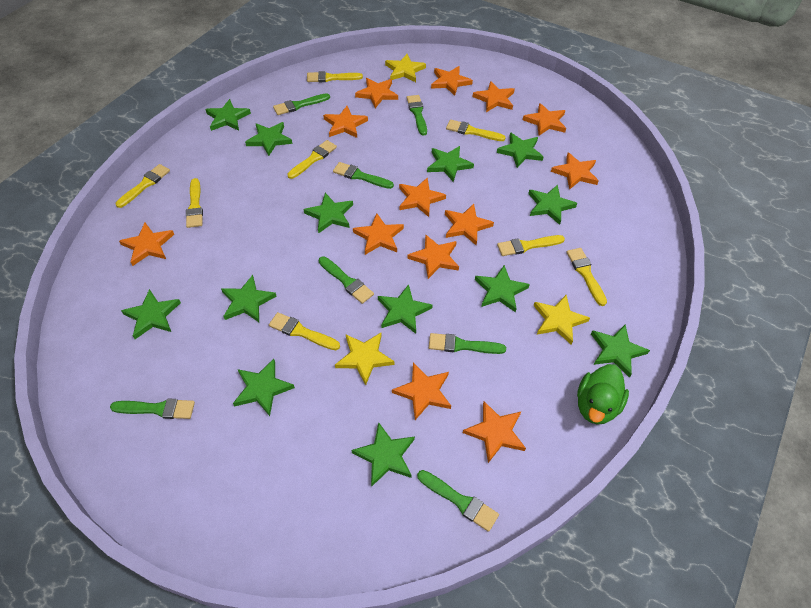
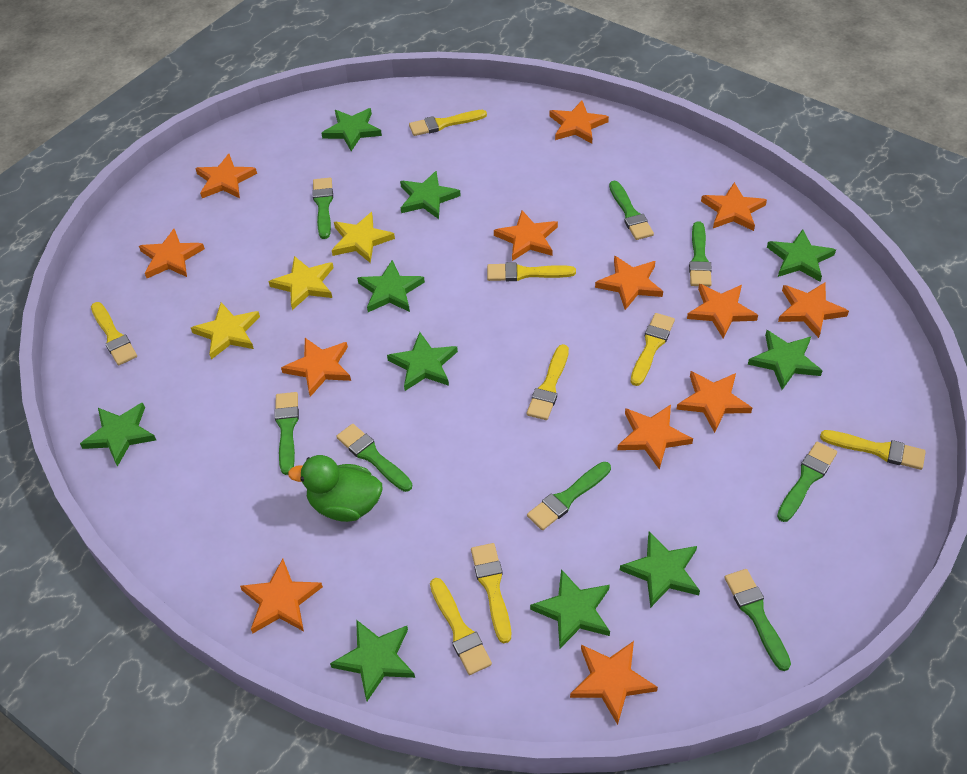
green brush: 7 -> 8
green star: 13 -> 10

